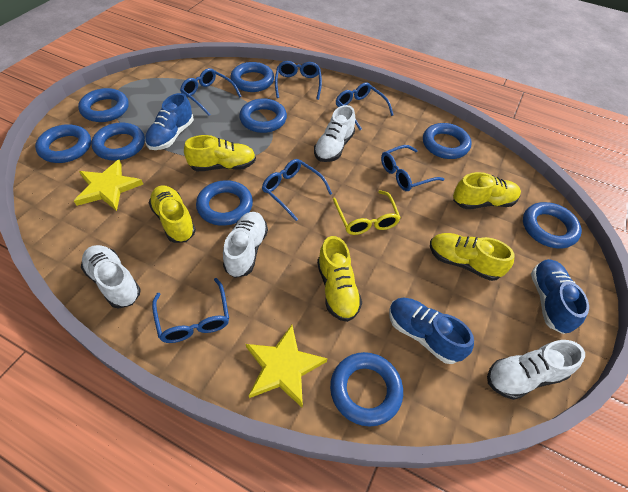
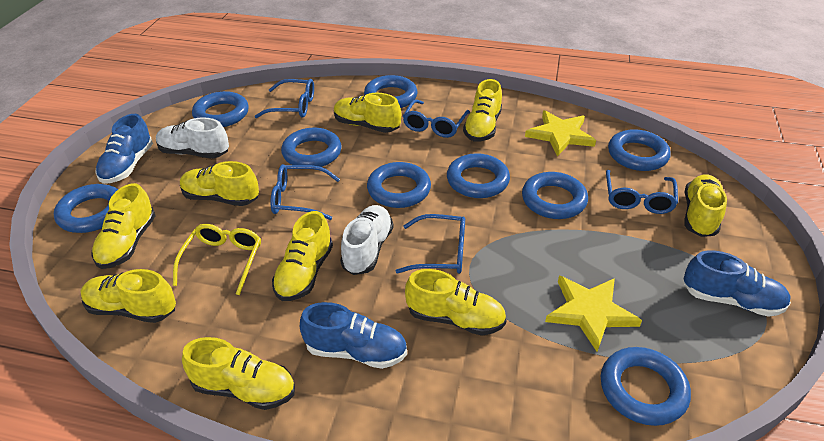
blue glasses: 6 -> 5
white shoe: 4 -> 2
yellow shoe: 5 -> 9

